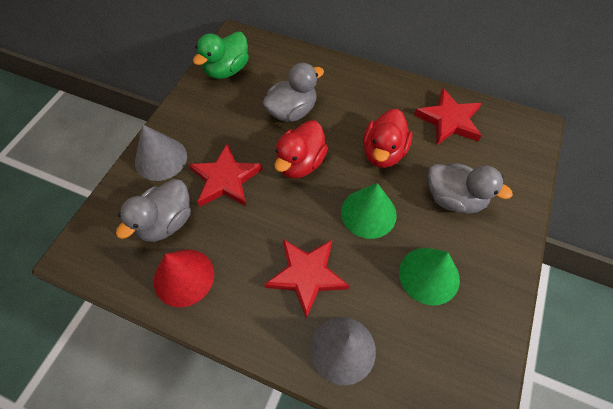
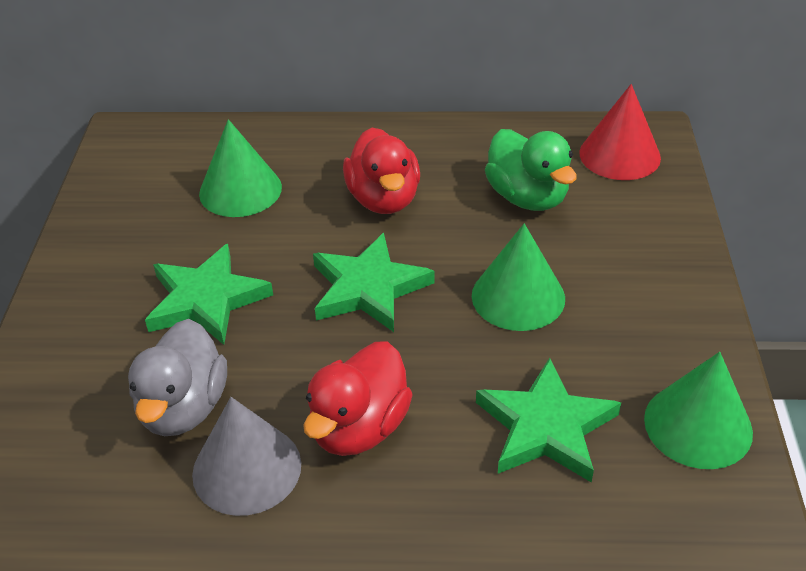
green cone: 2 -> 3
green star: 0 -> 3
grey cone: 2 -> 1
grey duck: 3 -> 1
red star: 3 -> 0

